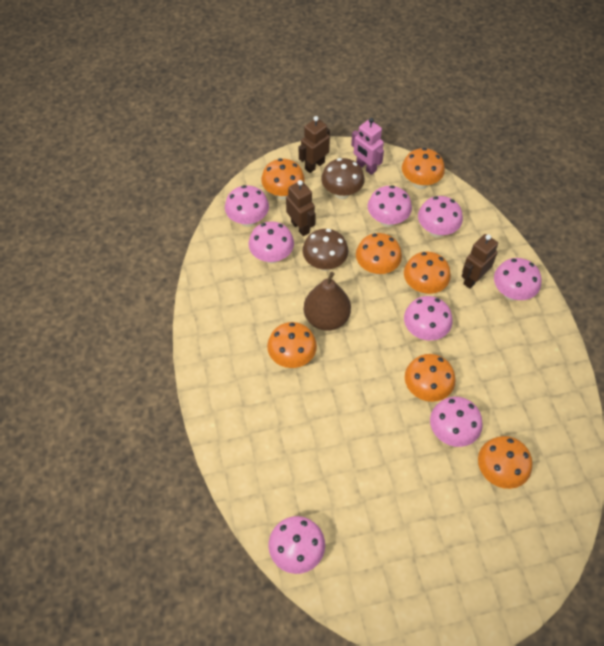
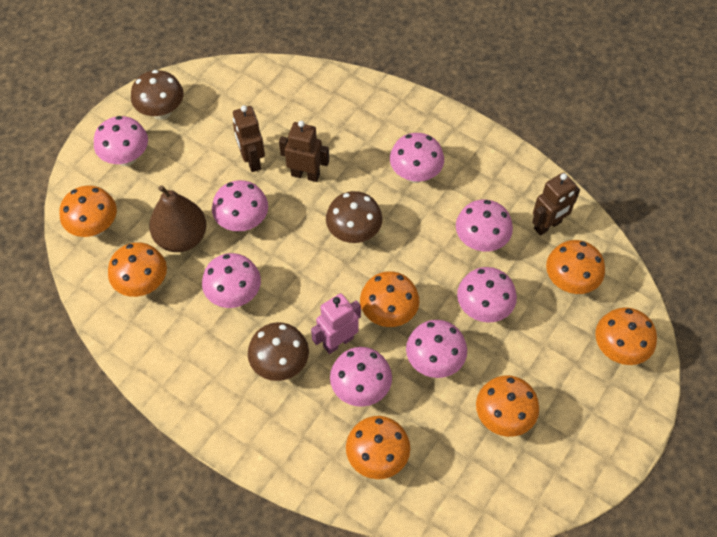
brown mushroom: 2 -> 3

